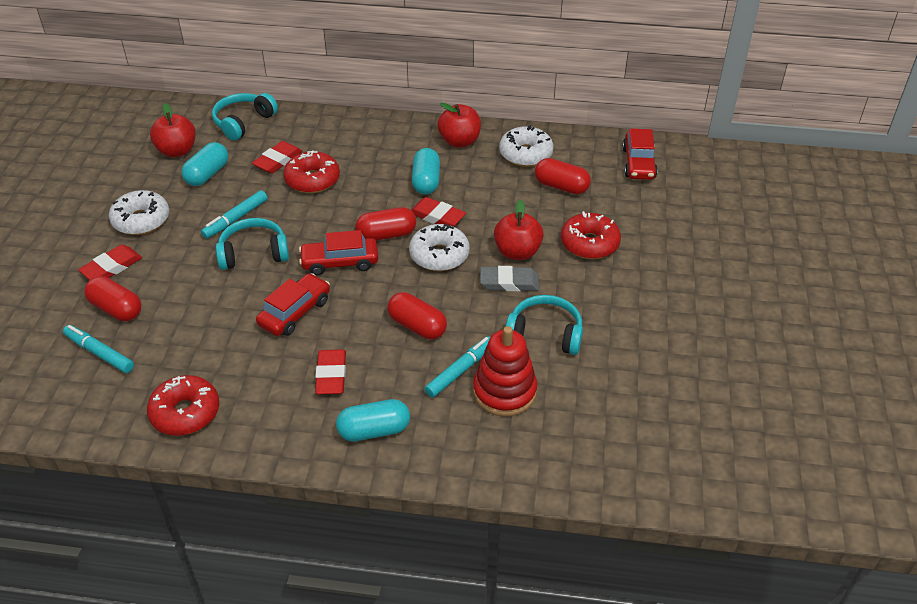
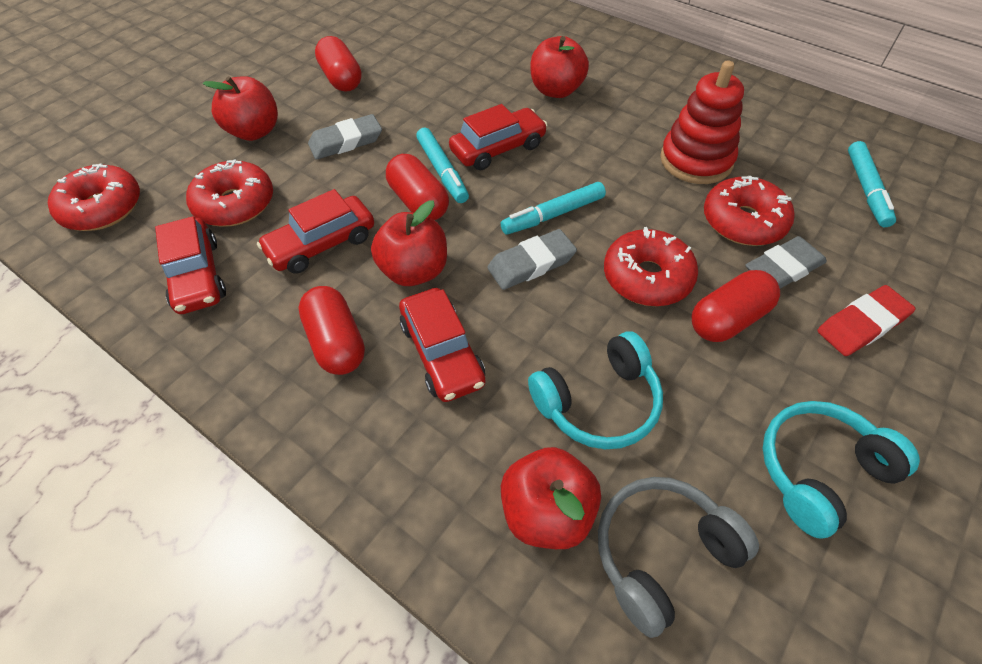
grey eraser: 1 -> 3
grey headphones: 0 -> 1
red apple: 3 -> 4
red car: 3 -> 4
red donut: 3 -> 4
red eraser: 4 -> 1
turquoise capsule: 3 -> 0
turquoise headphones: 3 -> 2
white donut: 3 -> 0

